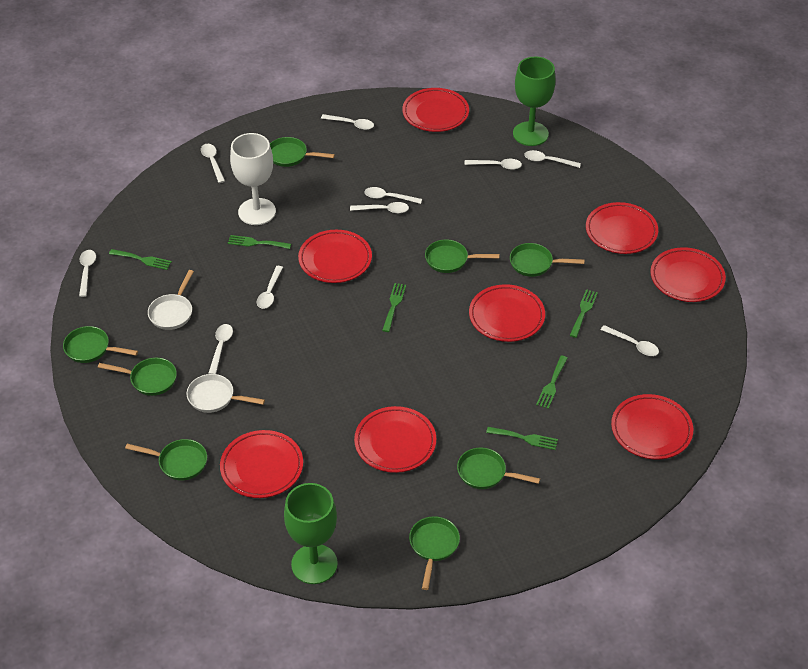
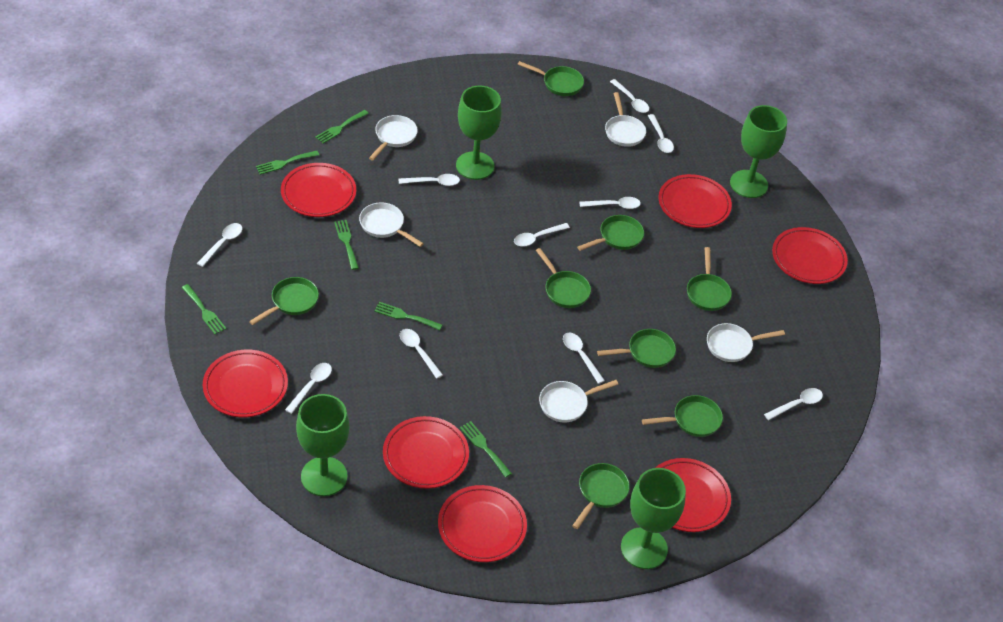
green goblet: 2 -> 4
red plate: 8 -> 7
white goblet: 1 -> 0
white pan: 2 -> 5

